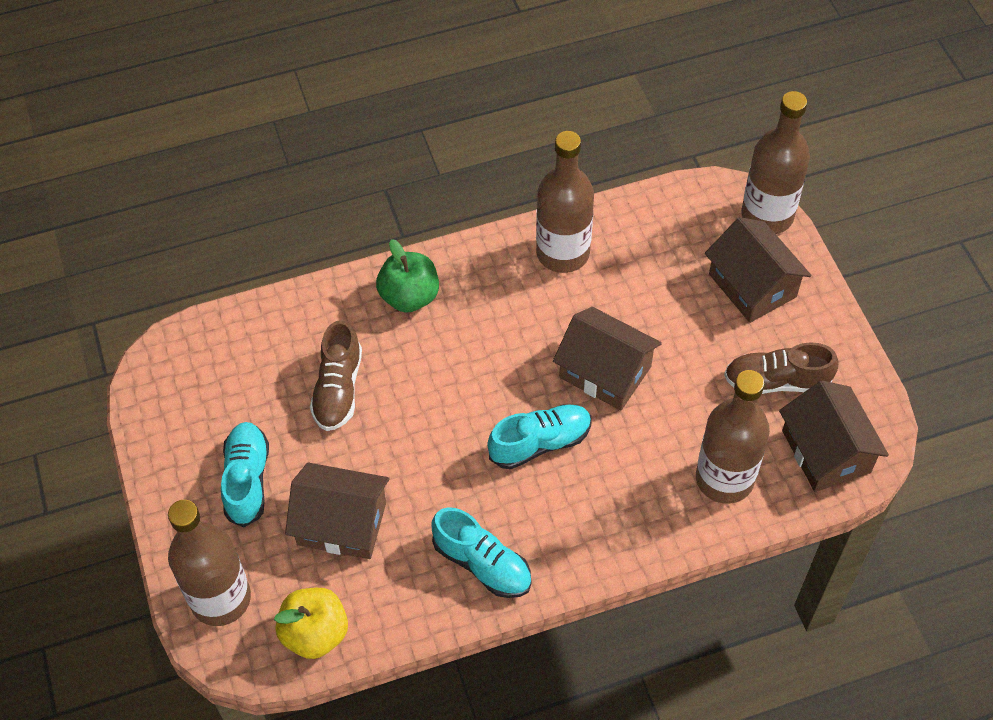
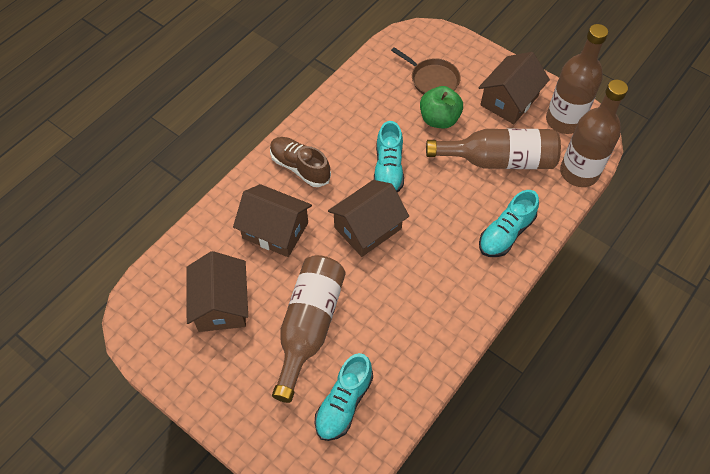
brown pan: 0 -> 1
brown shoe: 2 -> 1
yellow apple: 1 -> 0

